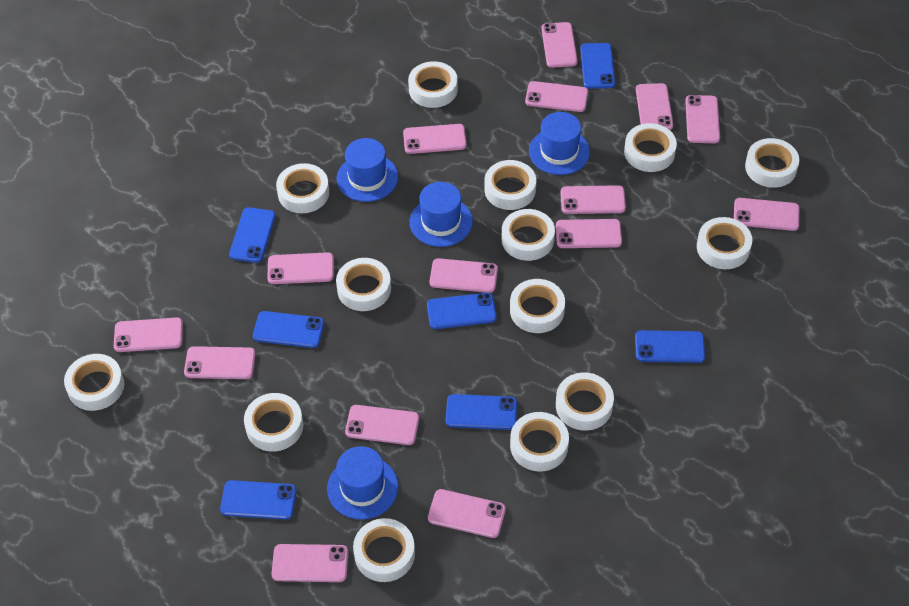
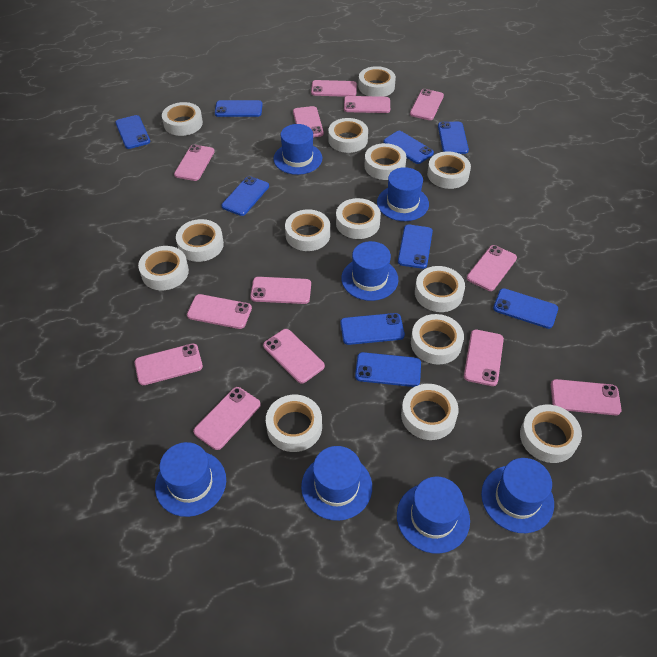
blue hat: 4 -> 7
blue phone: 7 -> 9
pink phone: 15 -> 13

